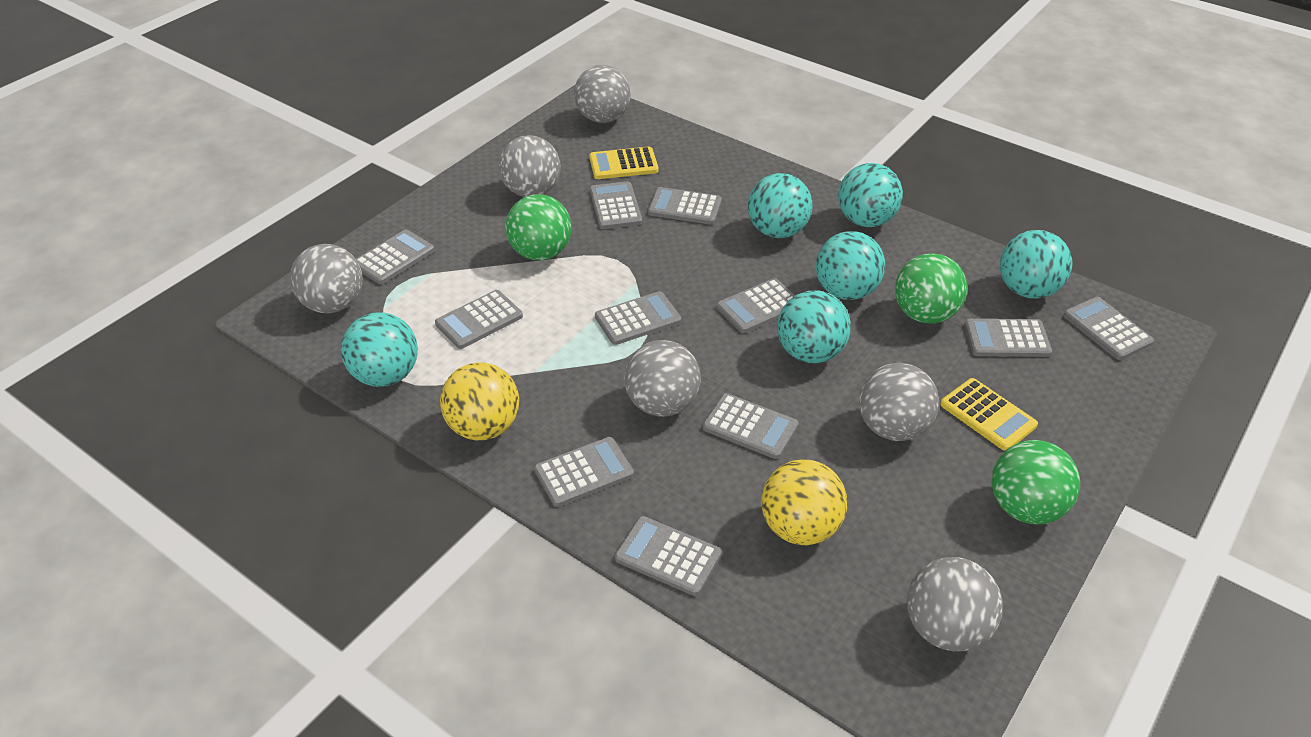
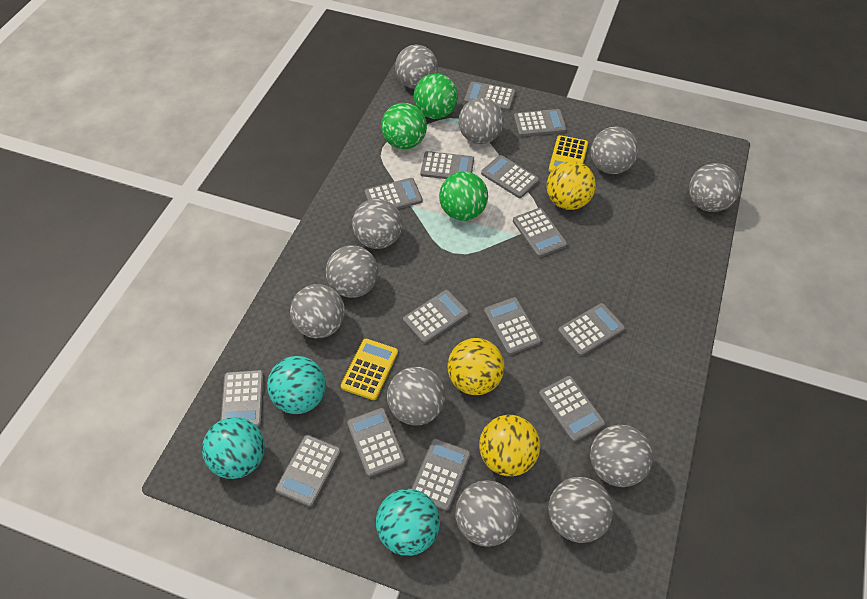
grey ball: 6 -> 11
grey calculator: 11 -> 14
turquoise ball: 6 -> 3
yellow ball: 2 -> 3

